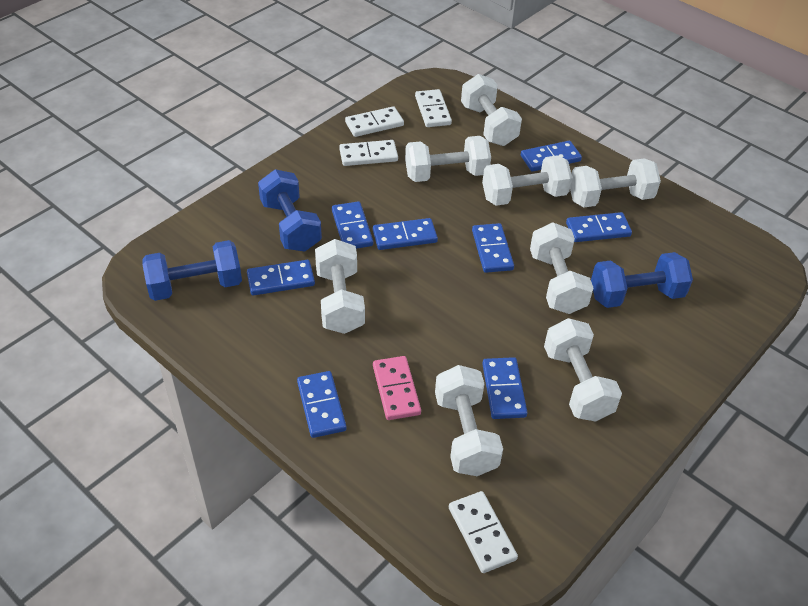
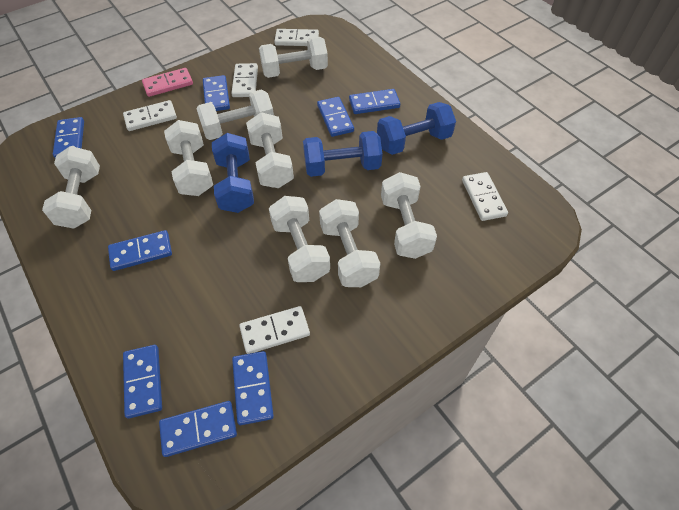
white domino: 4 -> 5

